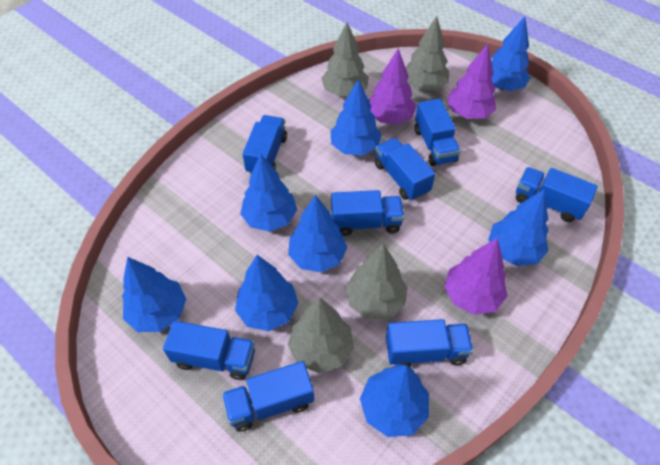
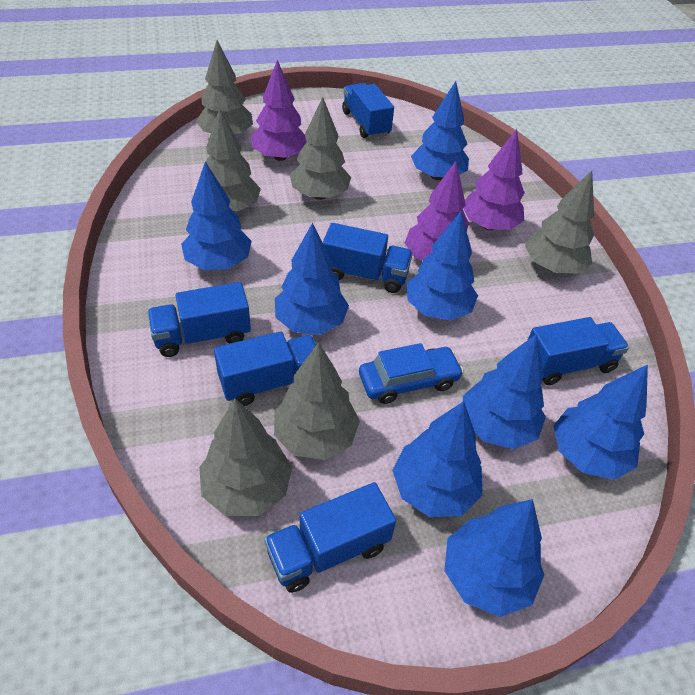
blue car: 0 -> 1
blue truck: 8 -> 6
grey tree: 4 -> 6

